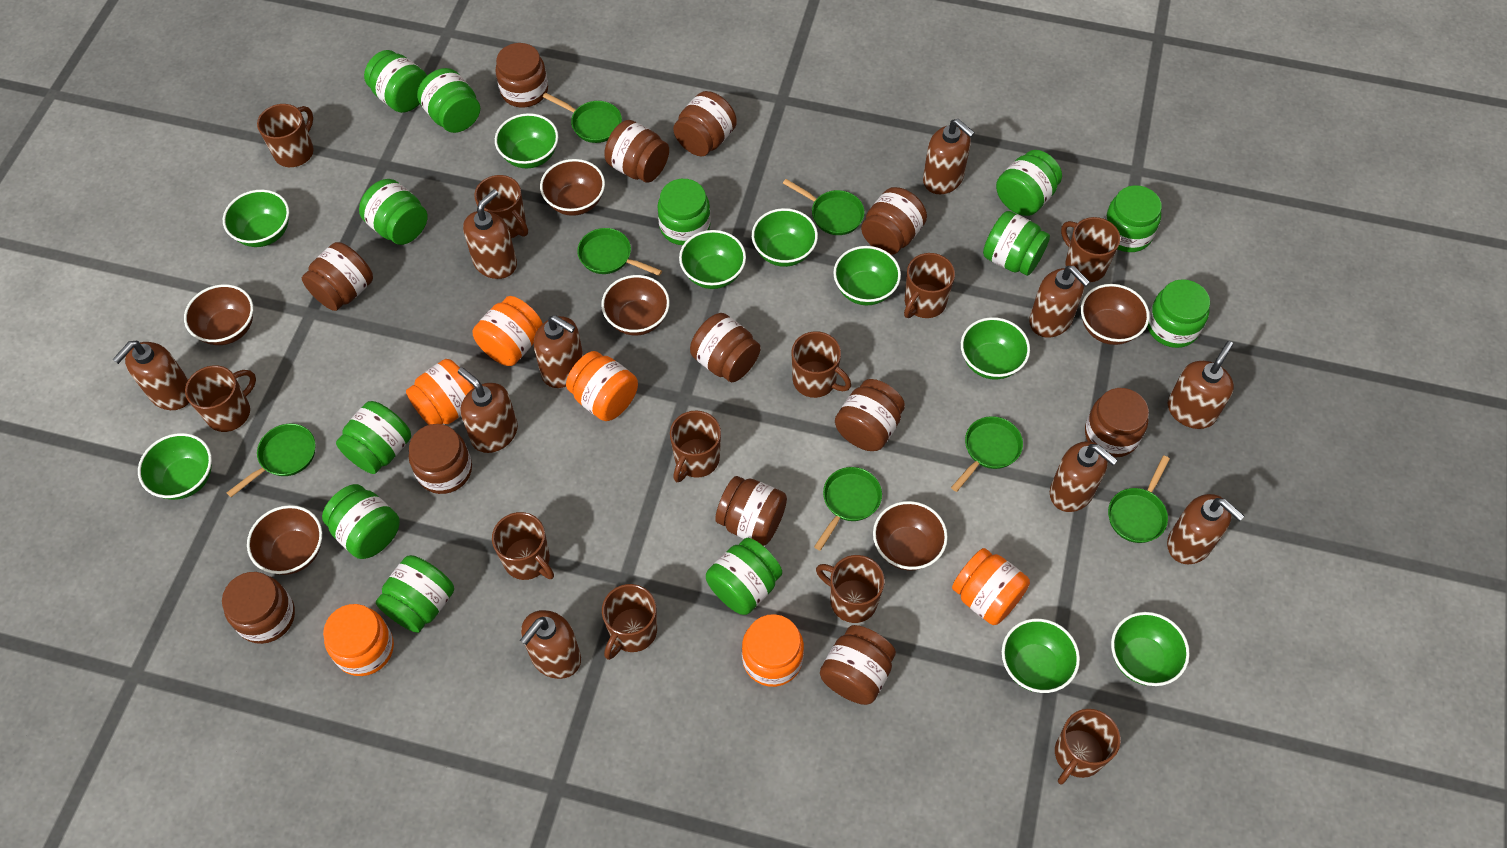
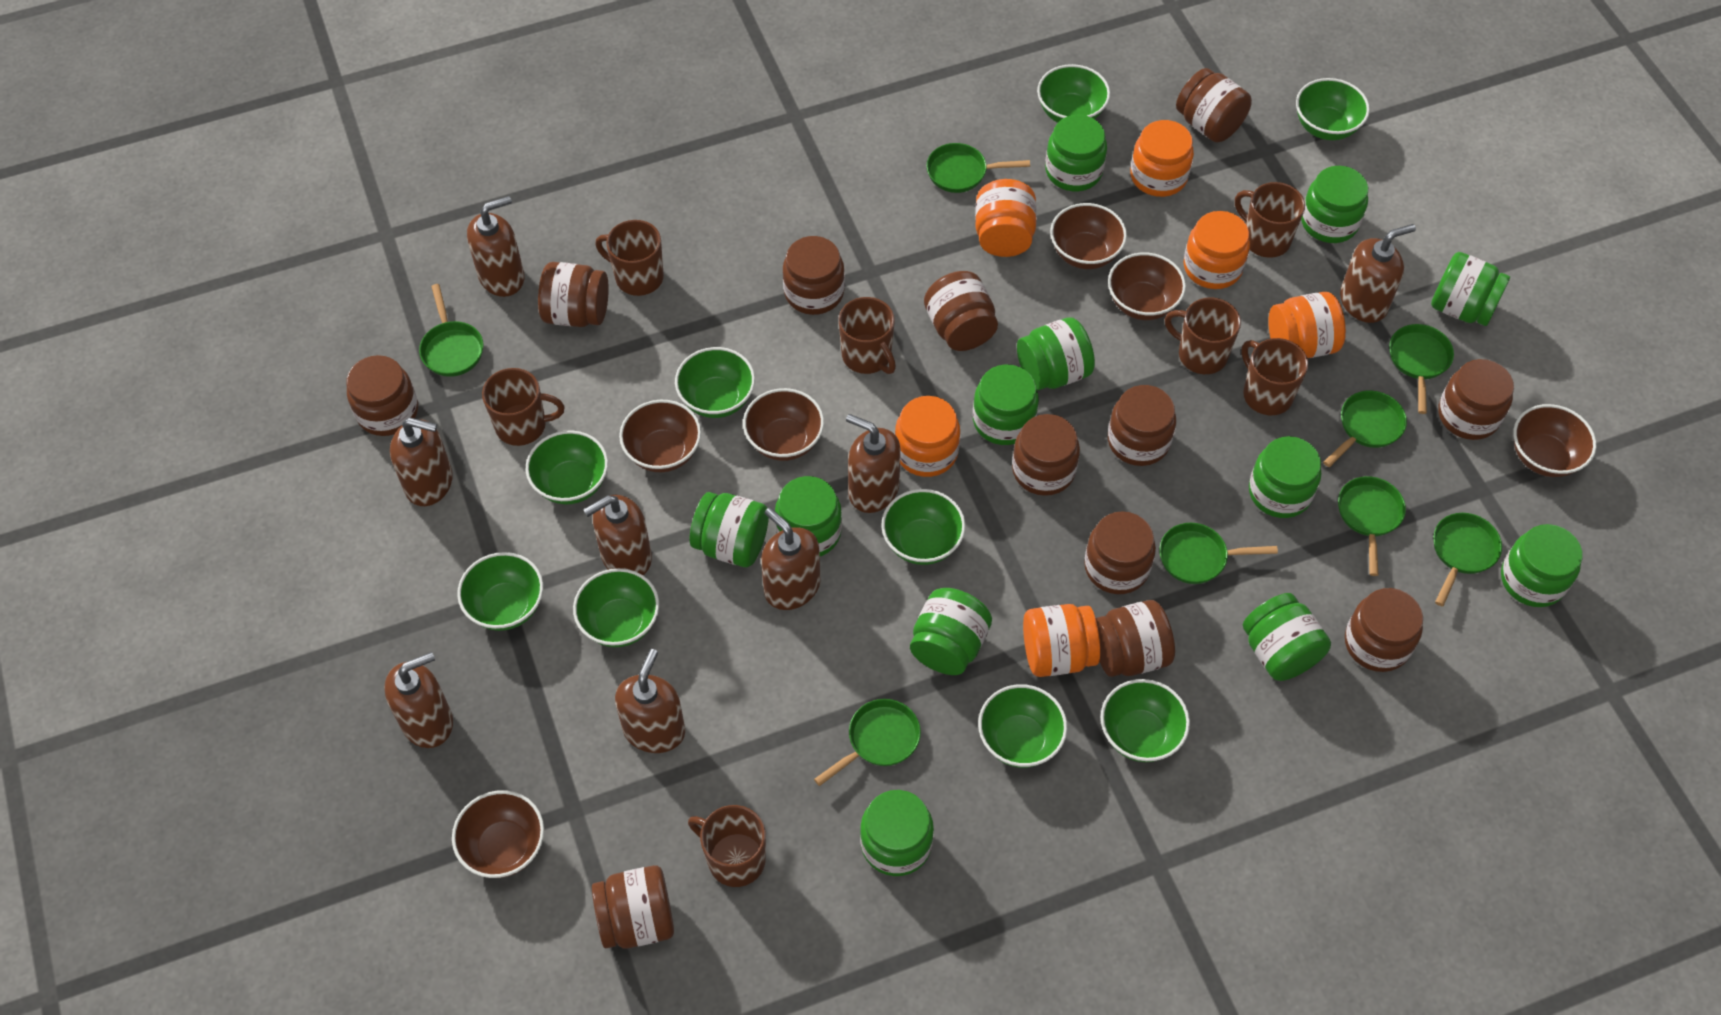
brown mug: 11 -> 7
brown soap dispenser: 10 -> 8
green pan: 7 -> 8

